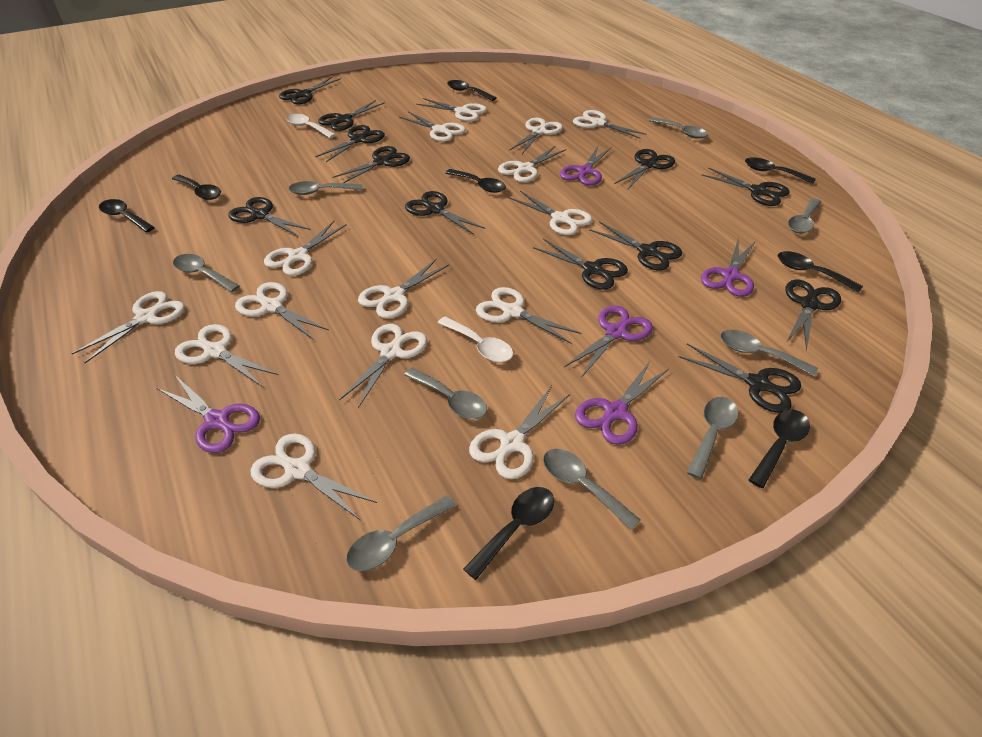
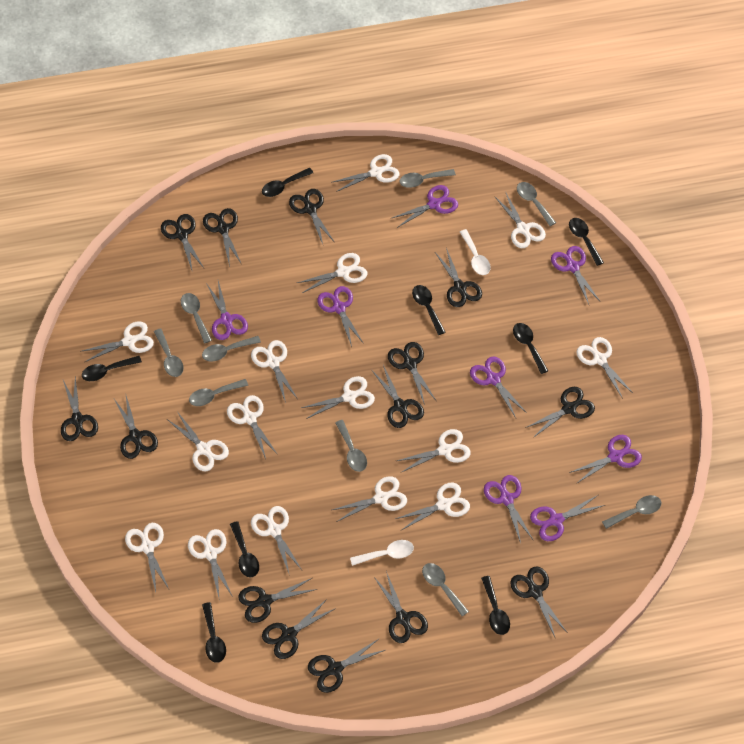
black scissors: 12 -> 14
purple scissors: 5 -> 8

